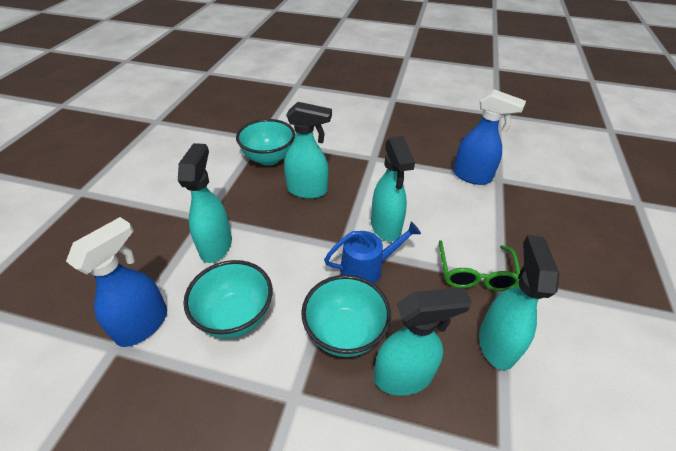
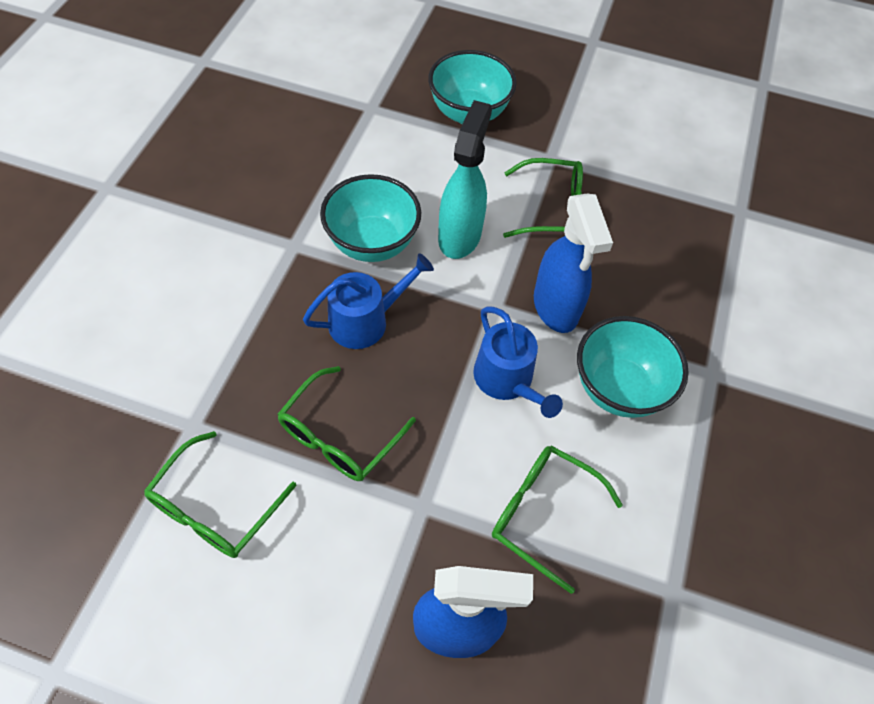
blue watering can: 1 -> 2
green glasses: 1 -> 4
turquoise spray bottle: 5 -> 1

